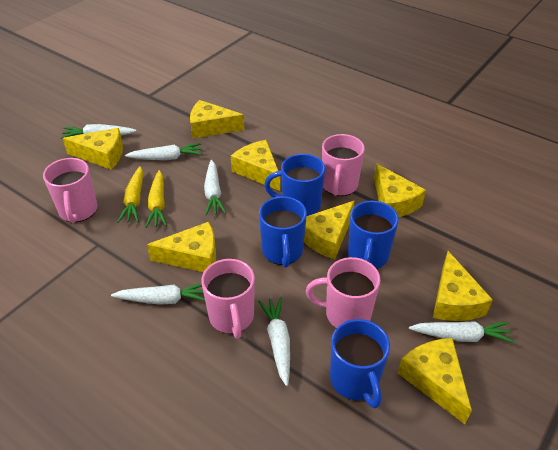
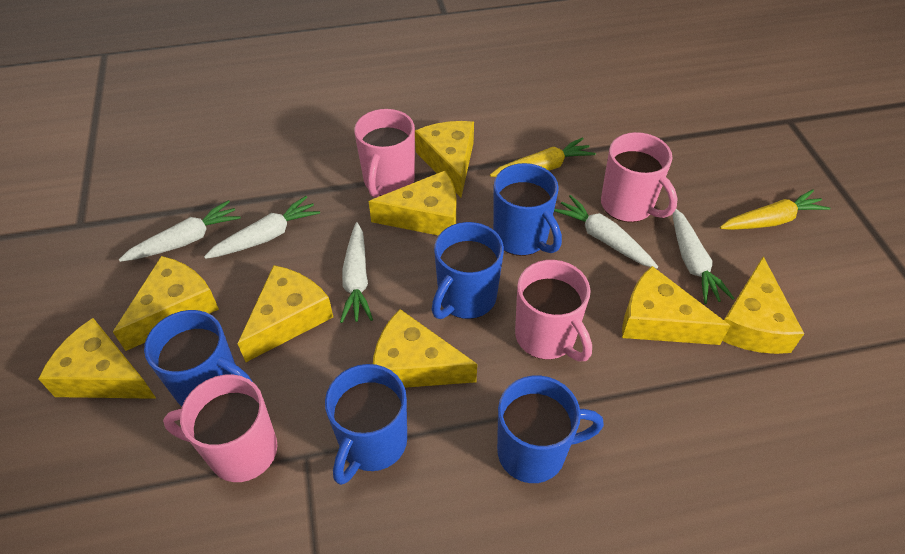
blue mug: 4 -> 5
white carrot: 6 -> 5

